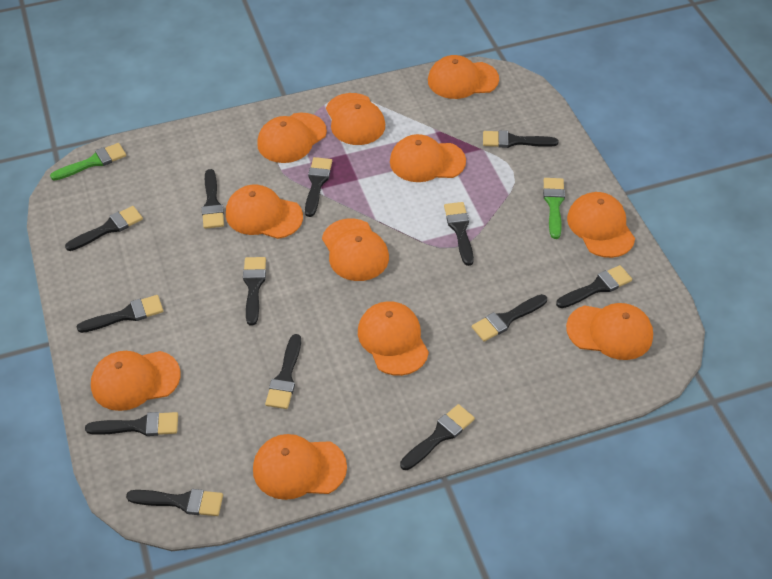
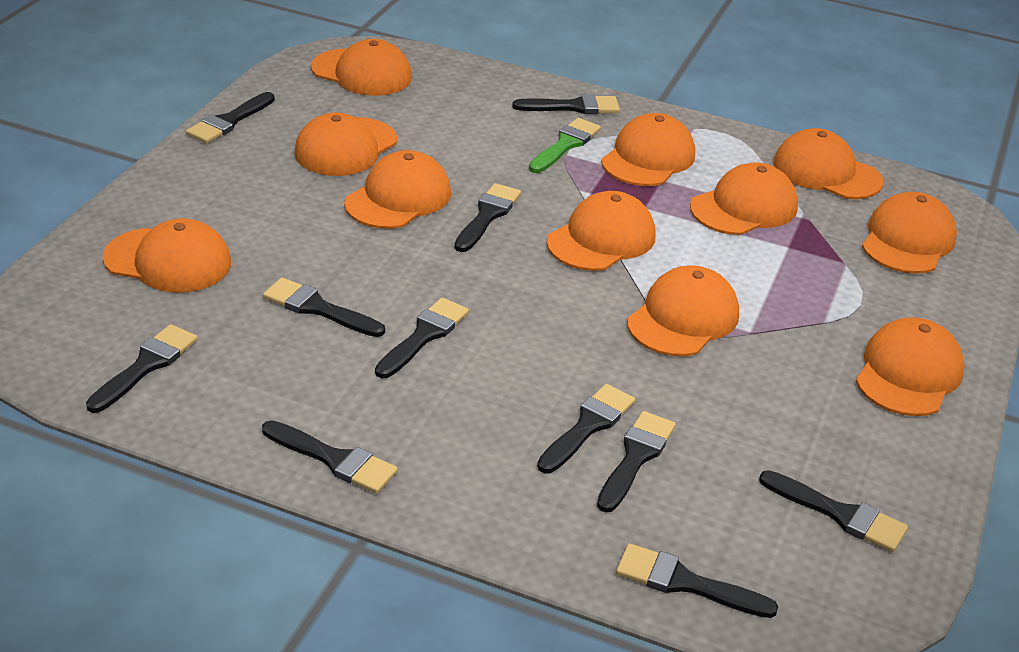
black brush: 13 -> 11
green brush: 2 -> 1

